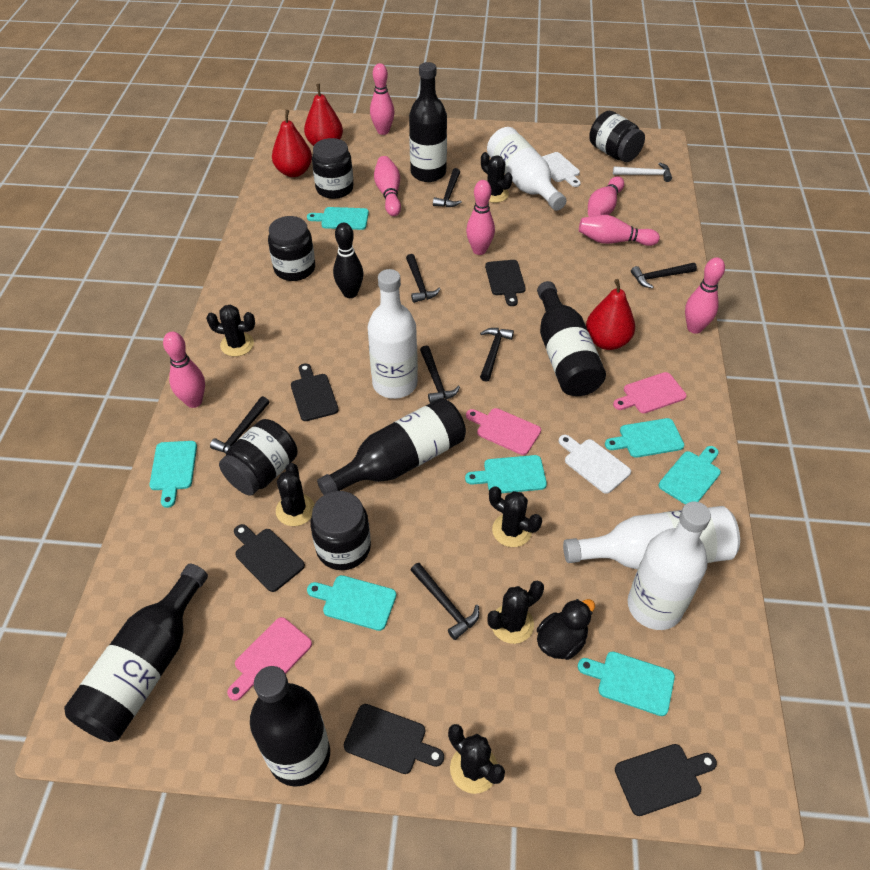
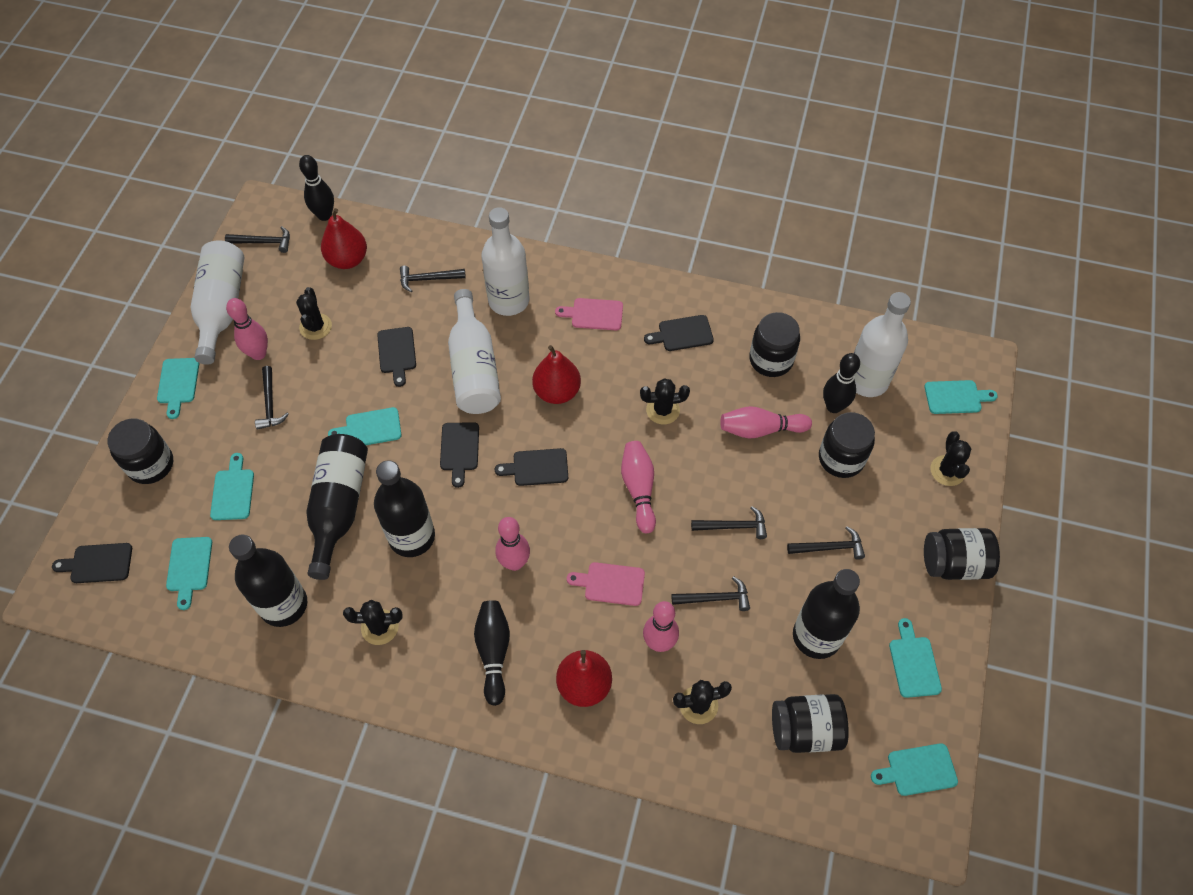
black bottle: 5 -> 4
black bowling pin: 1 -> 3
black cactus: 6 -> 5
black duck: 1 -> 0
black hammer: 7 -> 6
pink bowling pin: 7 -> 5
pink cutting board: 3 -> 2
white cutting board: 2 -> 0
white hammer: 1 -> 0

